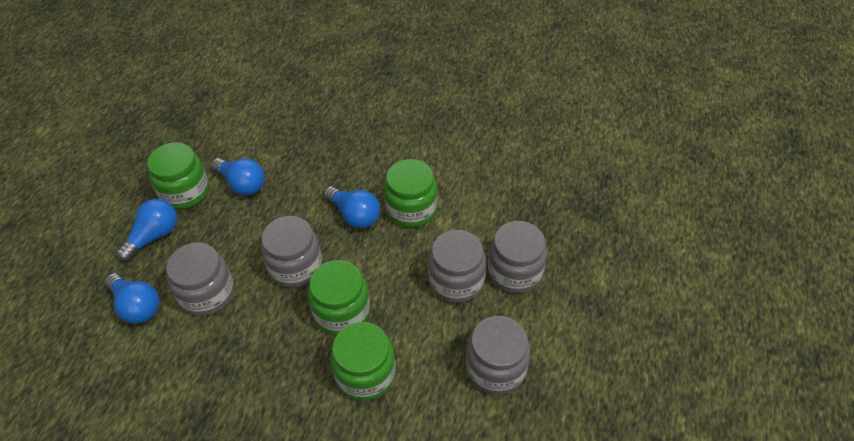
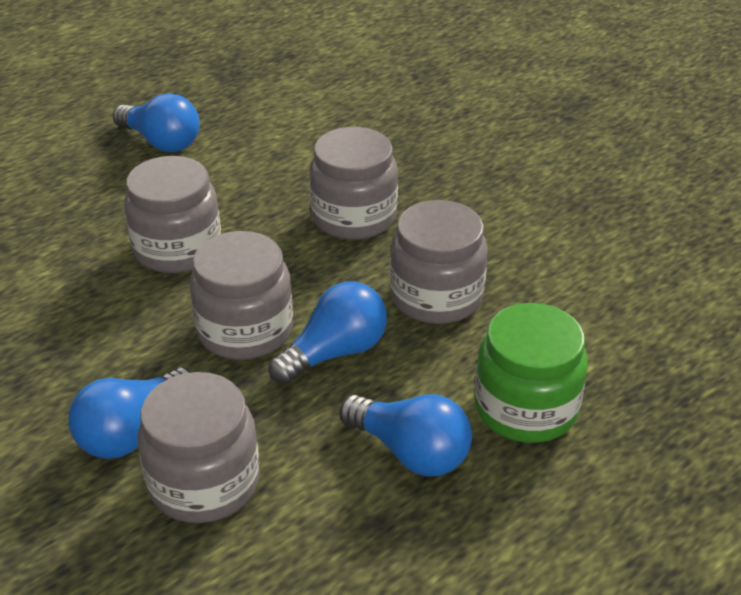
green jar: 4 -> 1

